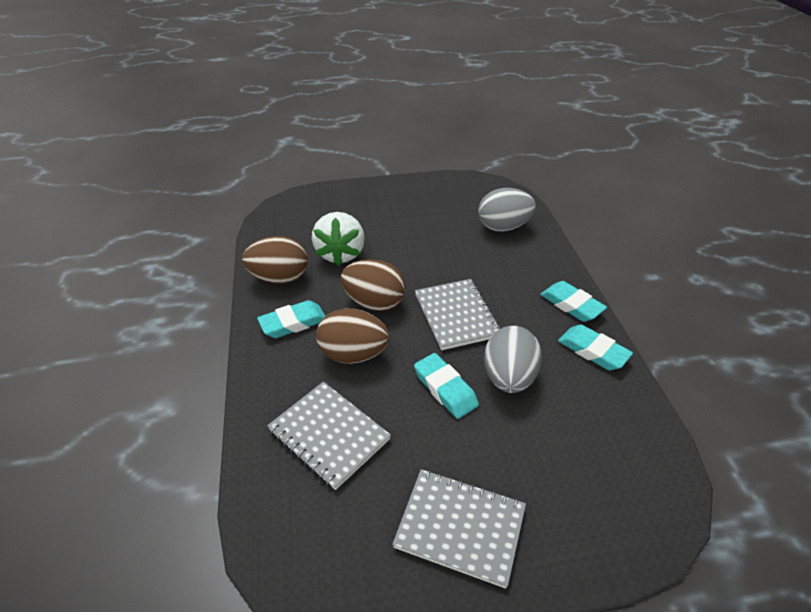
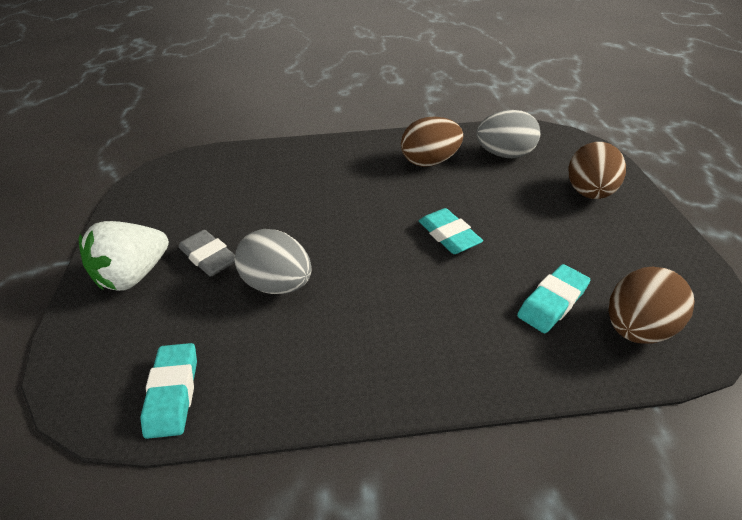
grey eraser: 0 -> 1
grey notebook: 3 -> 0
turquoise eraser: 4 -> 3

